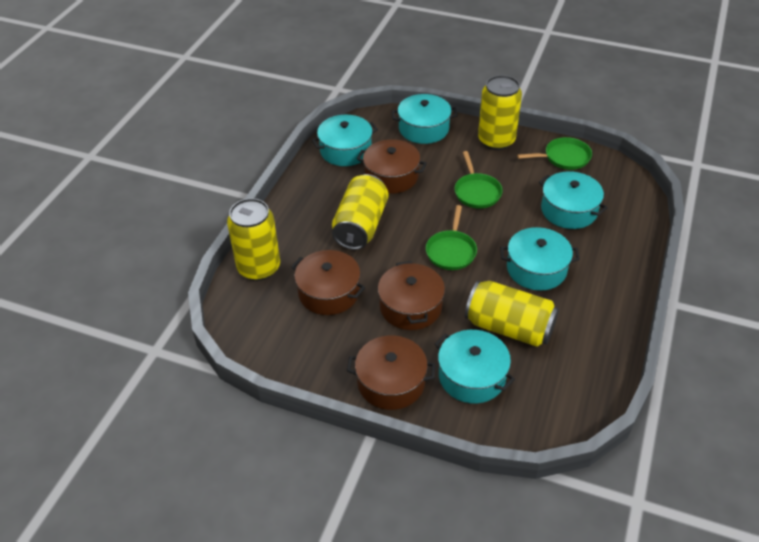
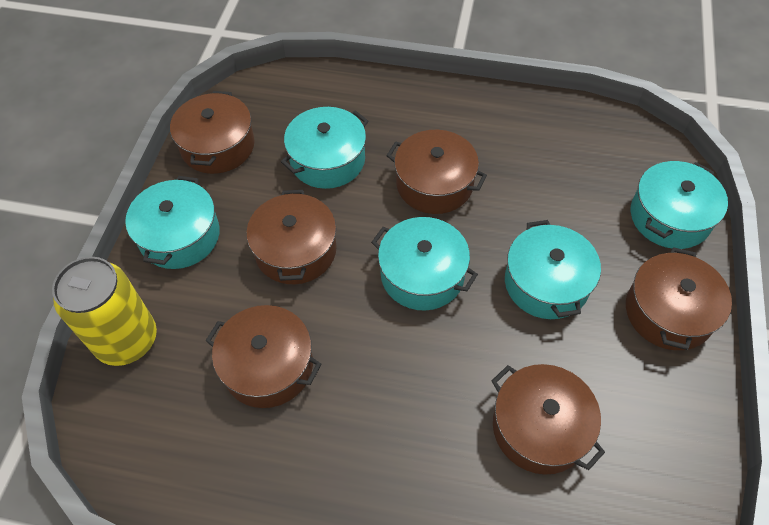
brown pot: 4 -> 6
green pan: 3 -> 0
yellow can: 4 -> 1

